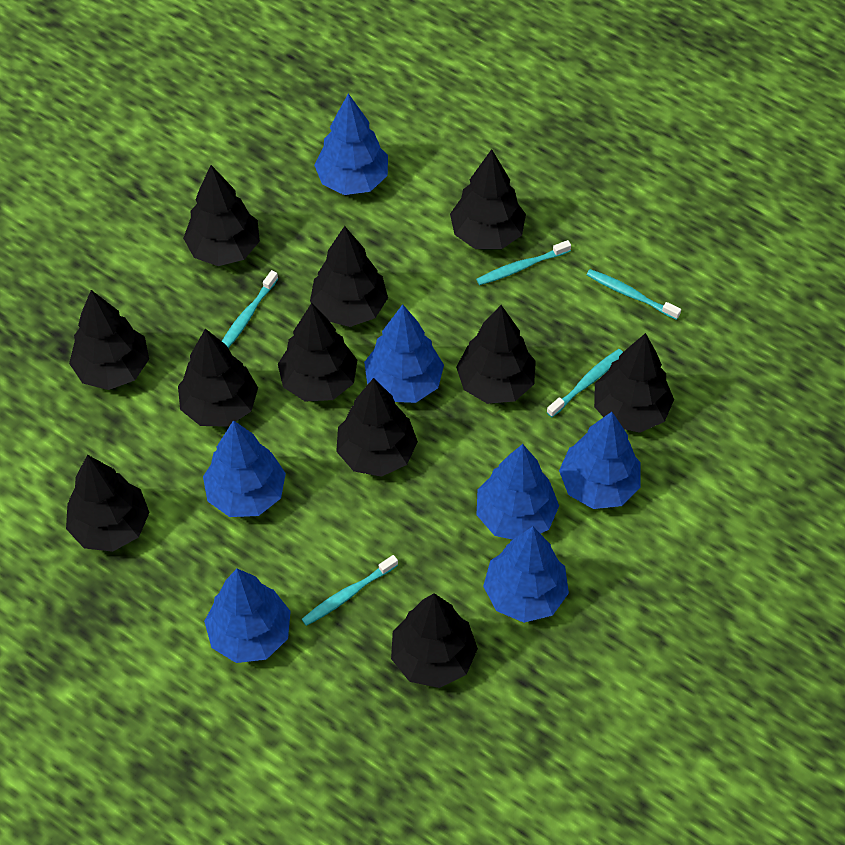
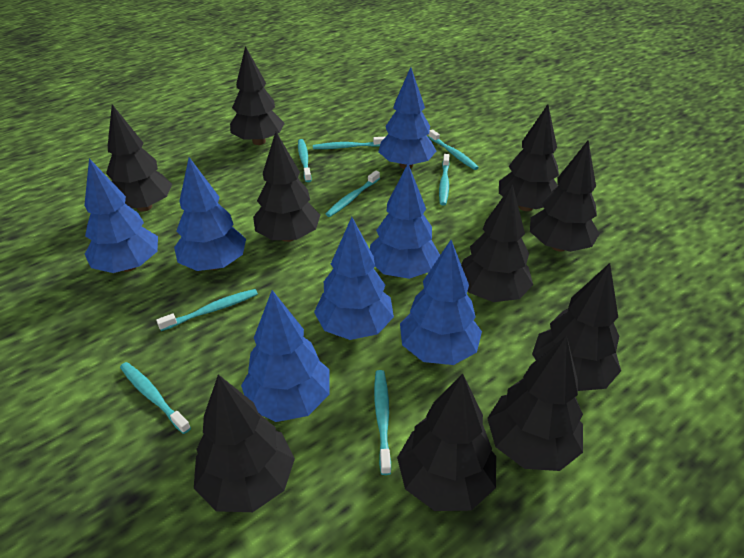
black tree: 11 -> 10
turquoise toothbrush: 5 -> 8

